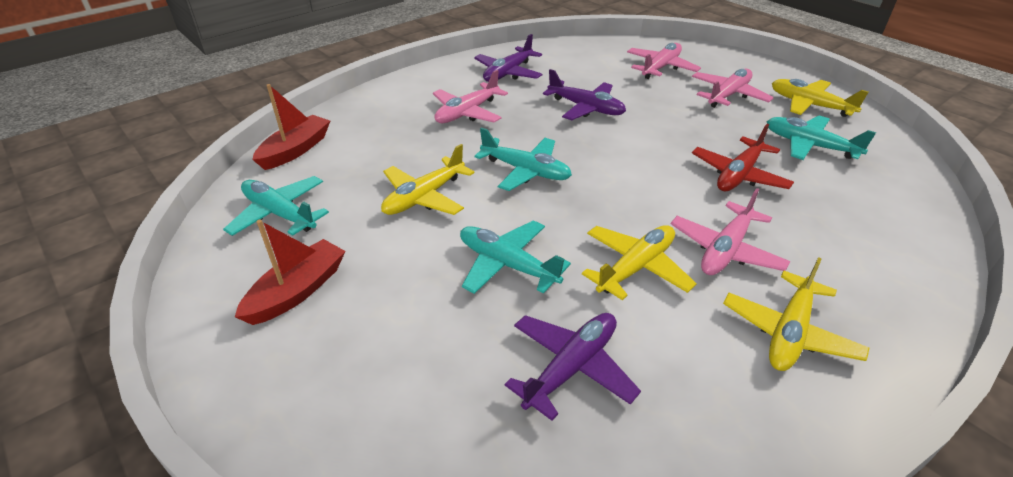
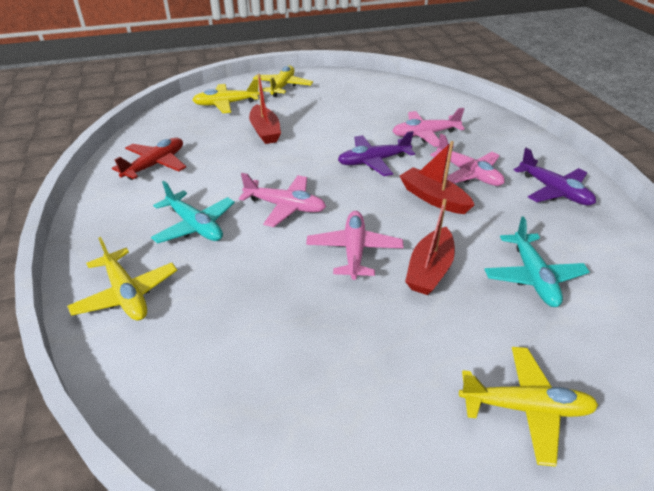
purple plane: 3 -> 2
red boat: 2 -> 3
turquoise plane: 4 -> 2

